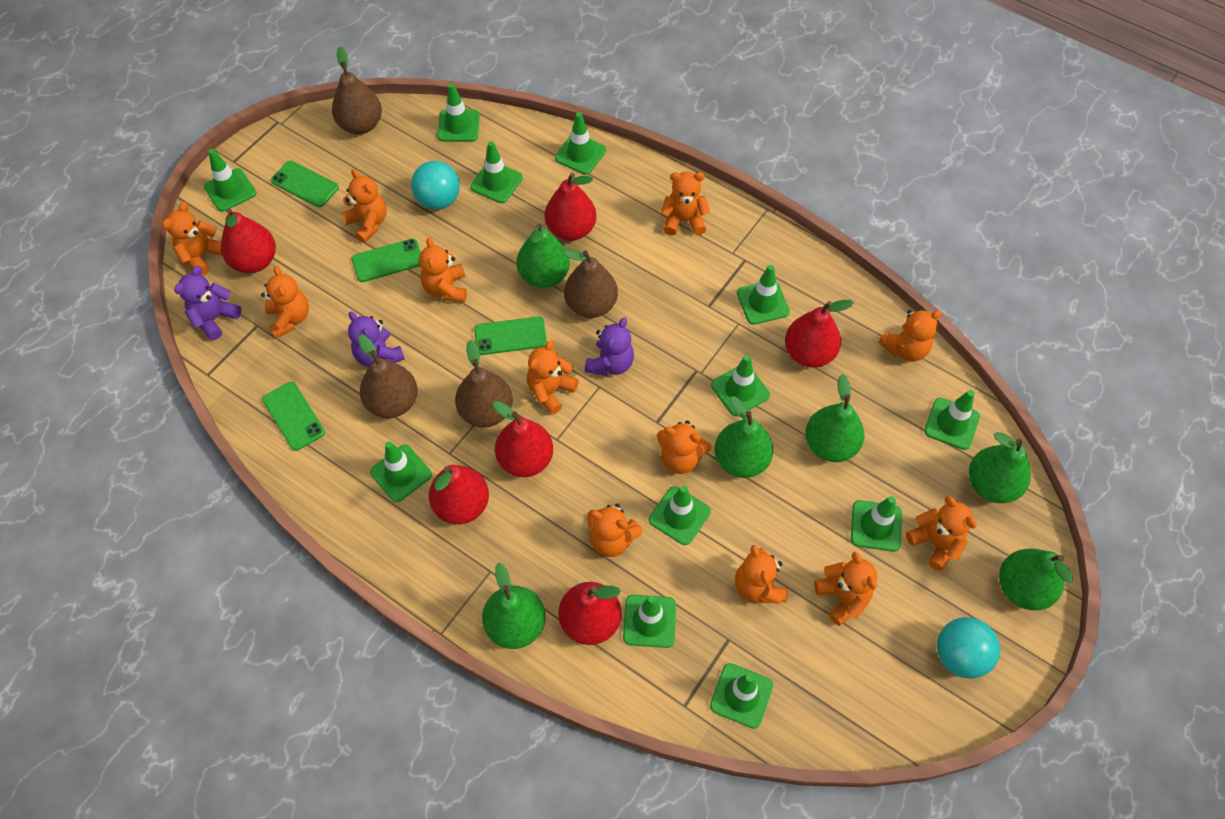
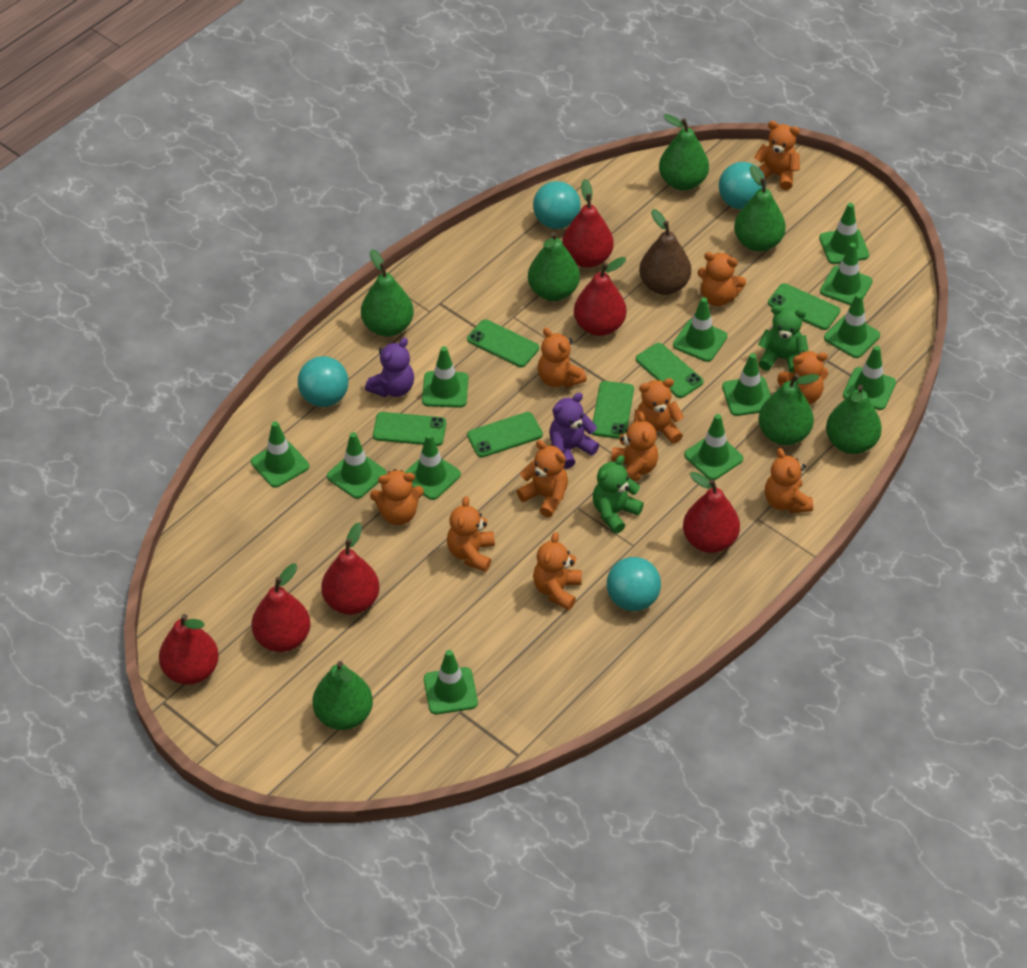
brown pear: 4 -> 1
green pear: 6 -> 7
green phone: 4 -> 6
green teddy bear: 0 -> 2
orange teddy bear: 12 -> 11
purple teddy bear: 3 -> 2
turquoise ball: 2 -> 4

